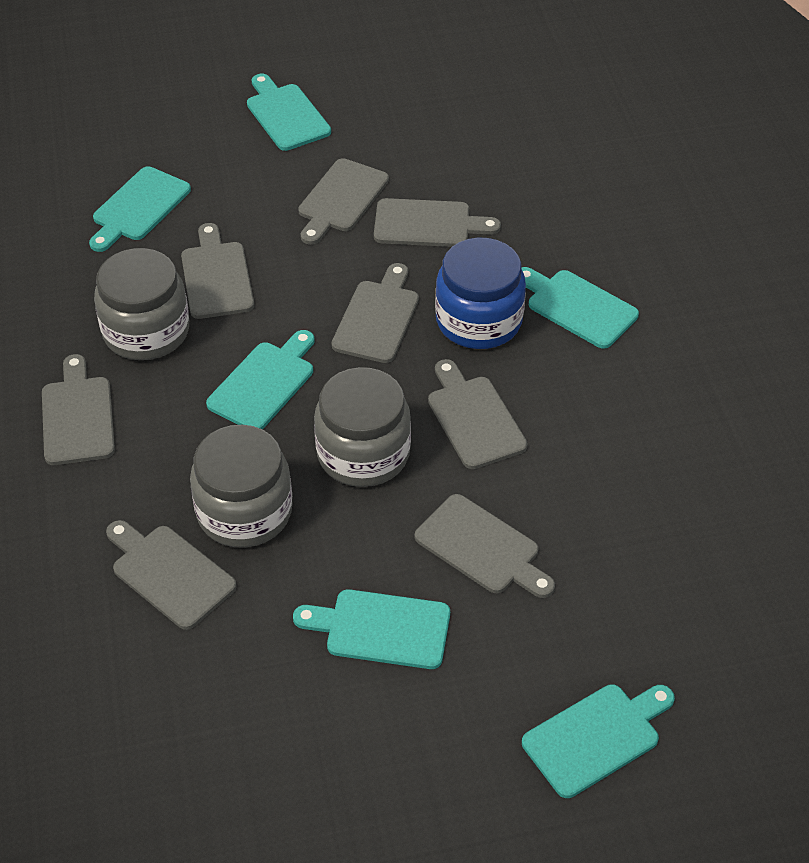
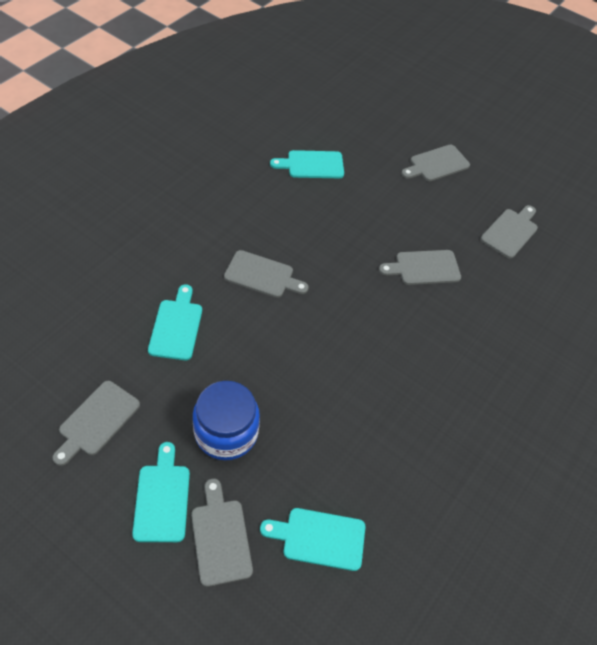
grey cutting board: 8 -> 6
grey jar: 3 -> 0
turquoise cutting board: 6 -> 4

